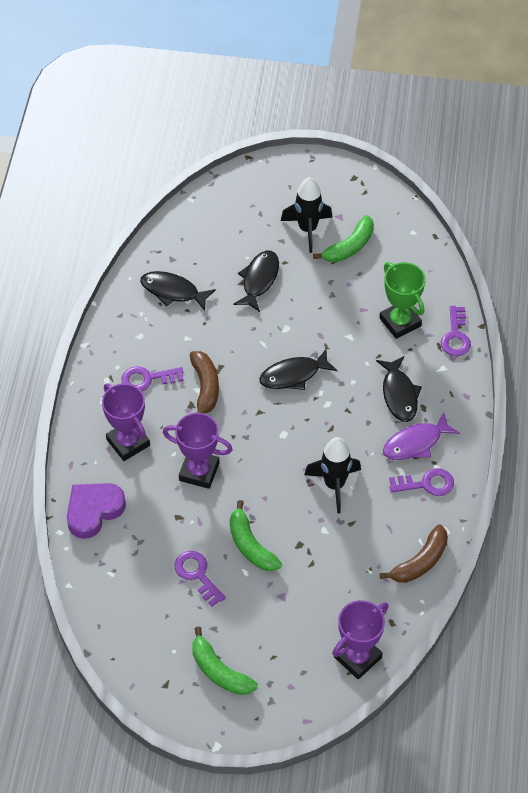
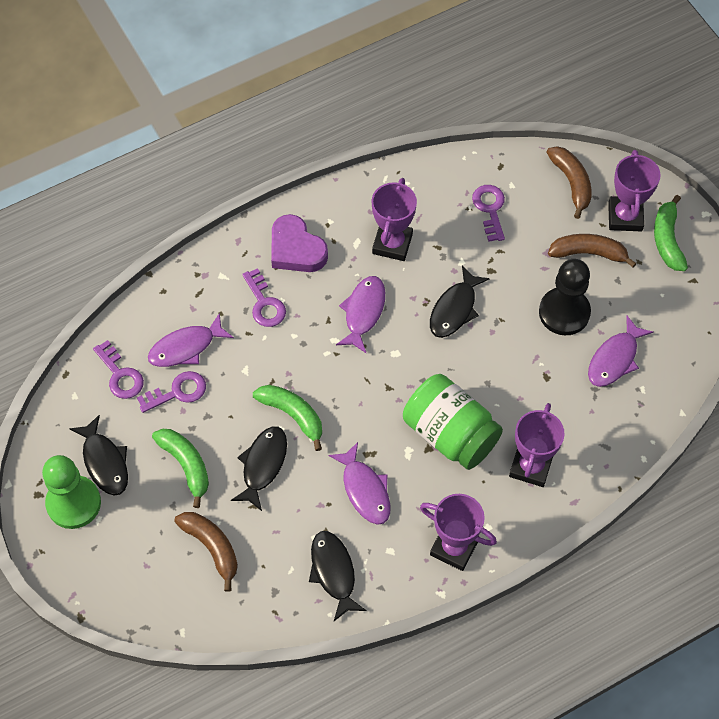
black pawn: 0 -> 1
black rocket: 2 -> 0
brown banana: 2 -> 3
green jar: 0 -> 1
green pawn: 0 -> 1
green trophy: 1 -> 0
purple fish: 1 -> 4
purple trophy: 3 -> 4

